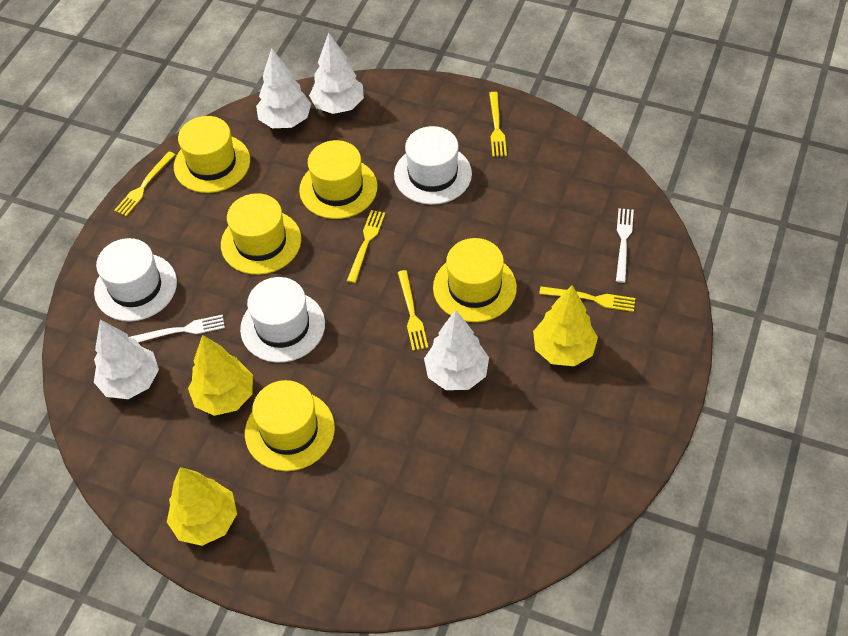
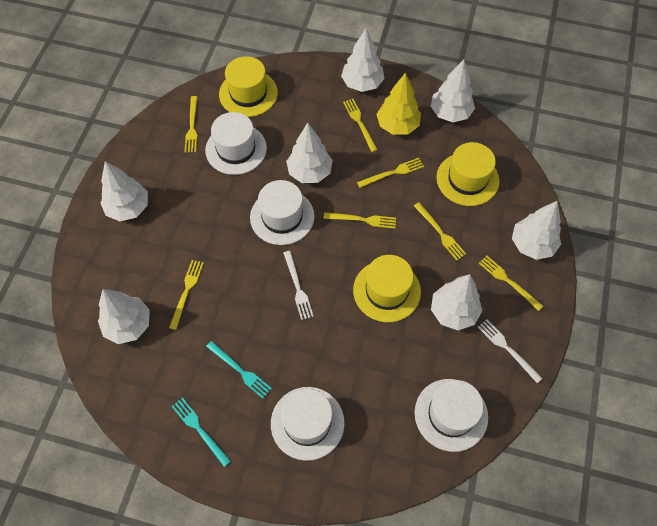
turquoise fork: 0 -> 2
white hat: 3 -> 4
white tree: 4 -> 7
yellow fork: 5 -> 7
yellow hat: 5 -> 3
yellow tree: 3 -> 1

